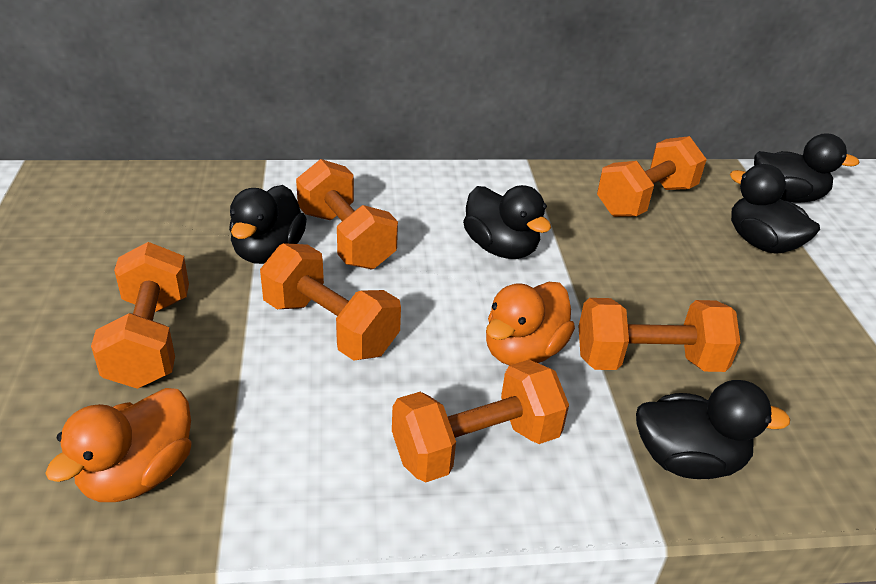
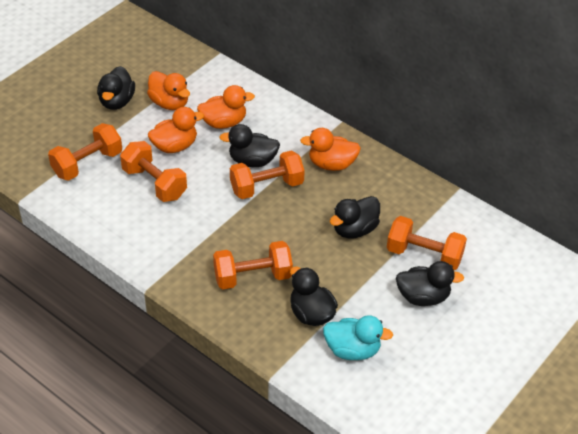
orange duck: 2 -> 4
orange dumbbell: 6 -> 5
turquoise duck: 0 -> 1

